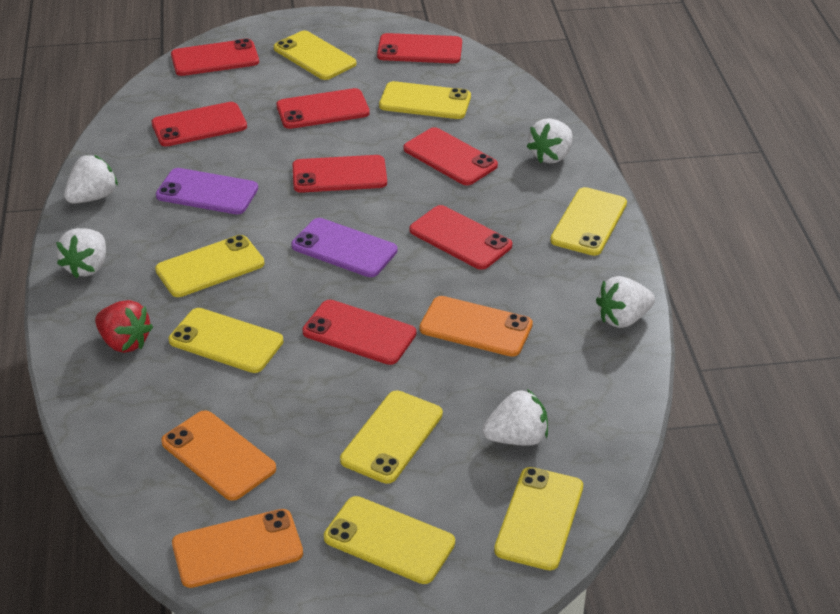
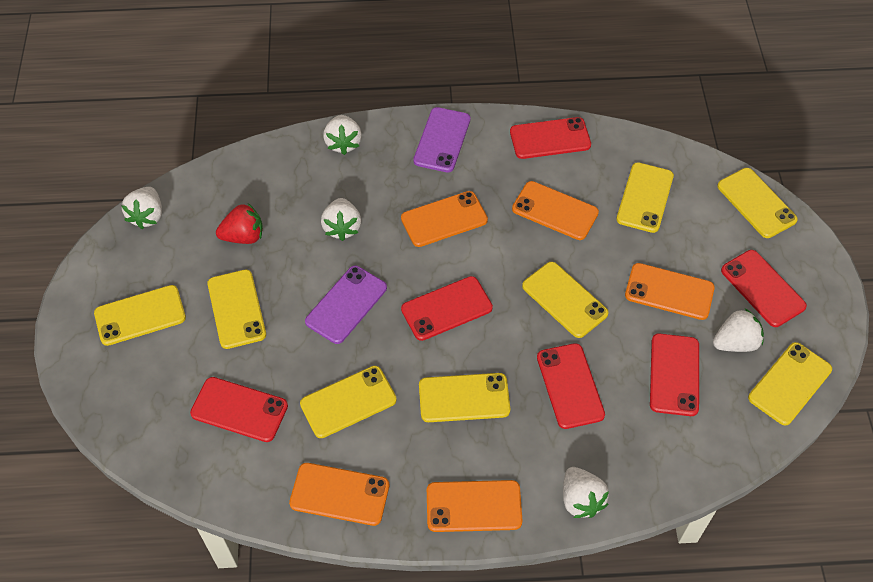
orange phone: 3 -> 5
red phone: 8 -> 6

